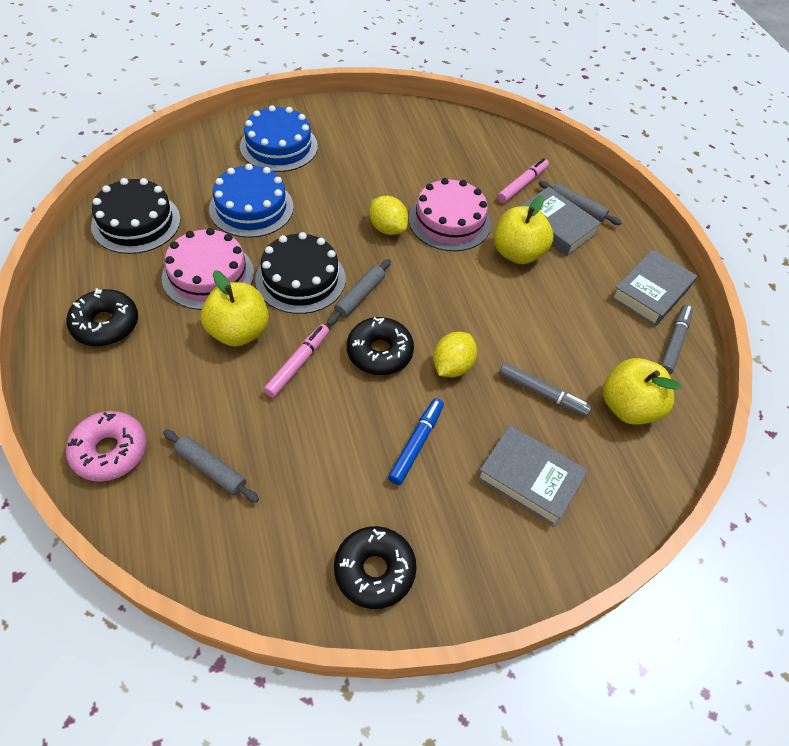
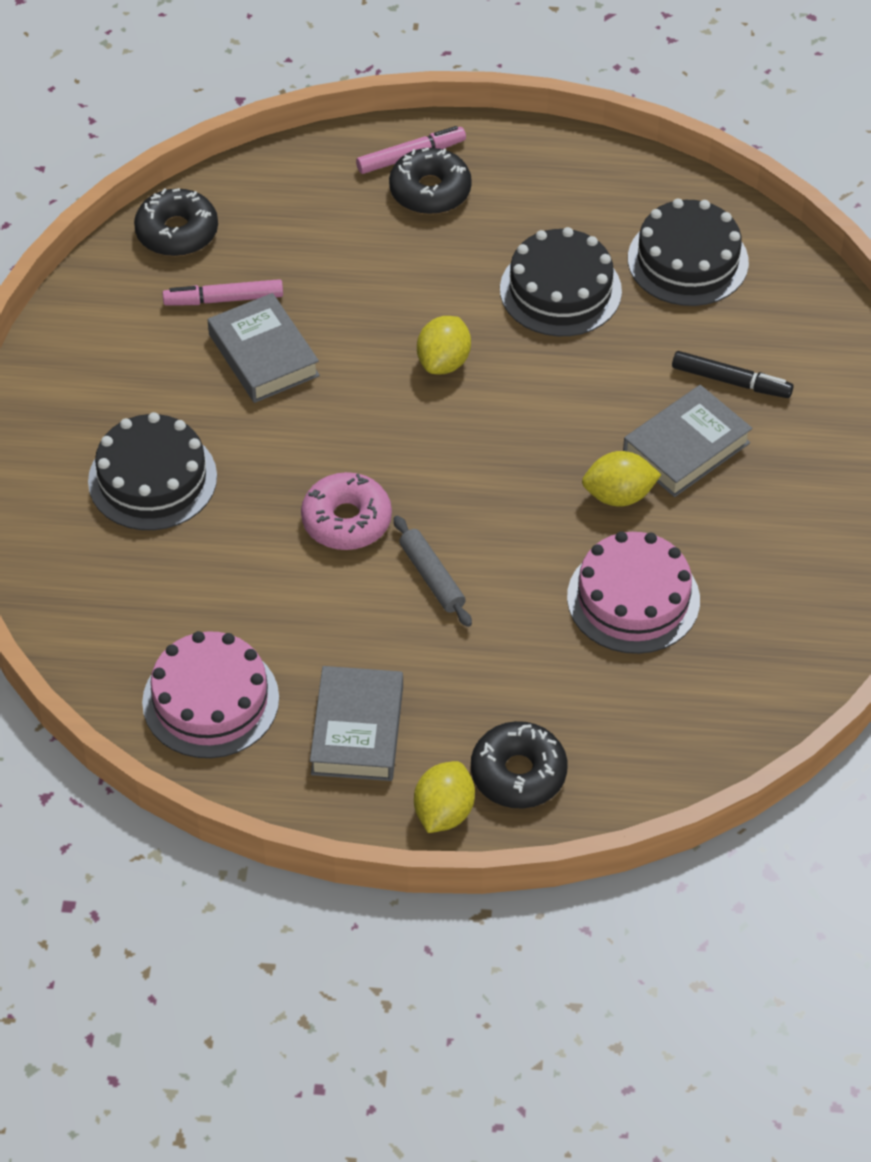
black cake: 2 -> 3
black marker: 0 -> 1
blue cake: 2 -> 0
blue marker: 1 -> 0
grey marker: 2 -> 0
grey rolling pin: 3 -> 1
yellow apple: 3 -> 0
yellow lemon: 2 -> 3

